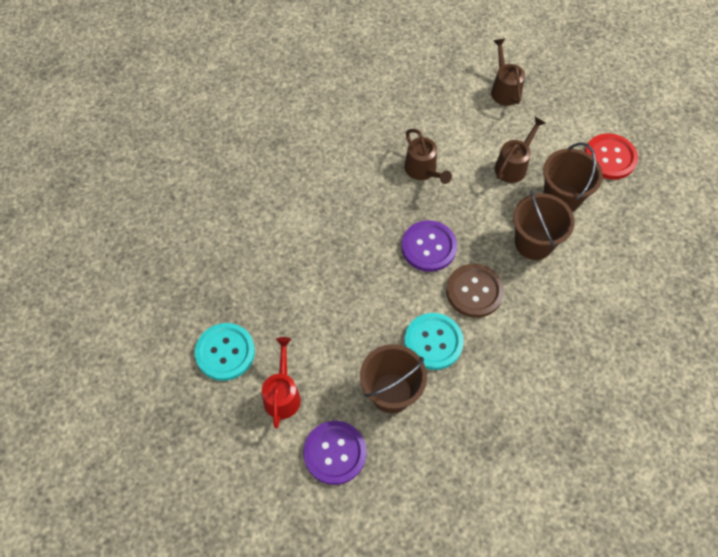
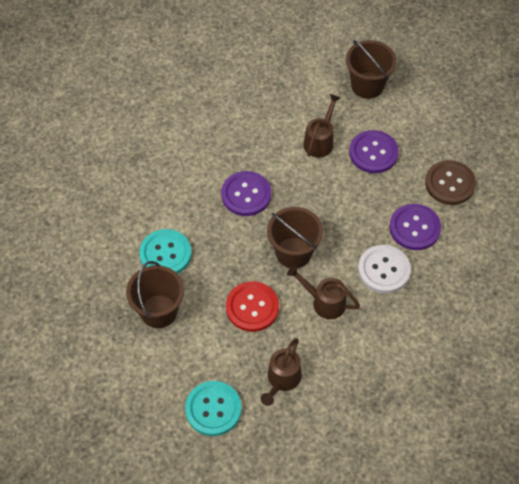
purple button: 2 -> 3
red watering can: 1 -> 0
white button: 0 -> 1

